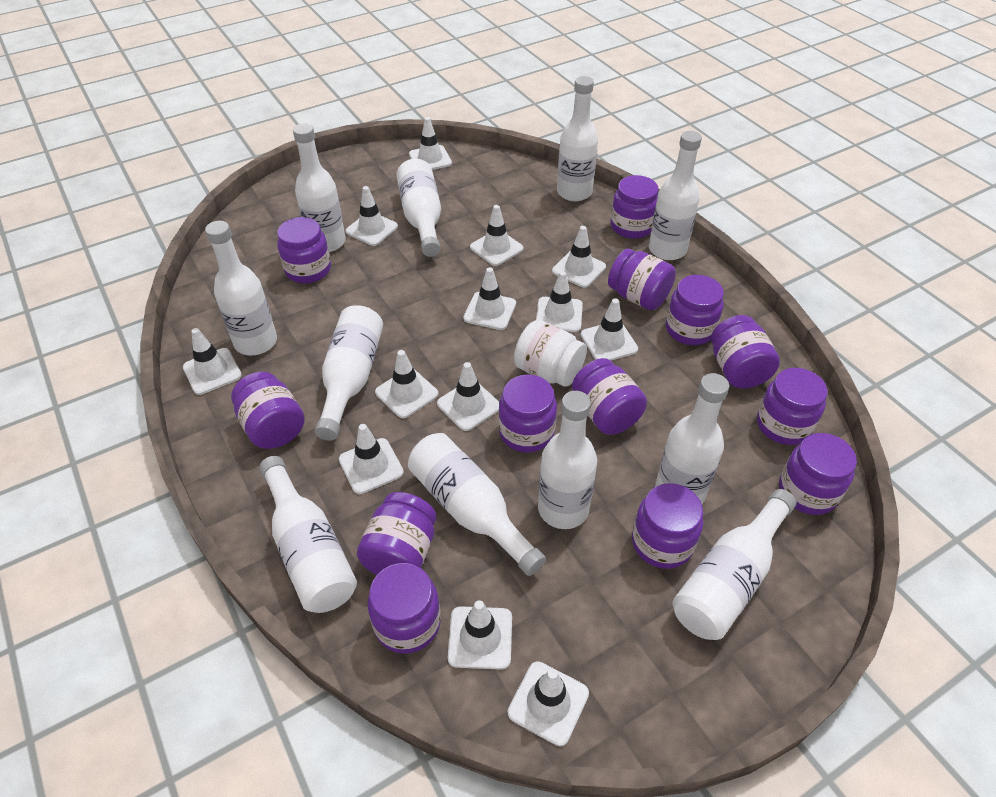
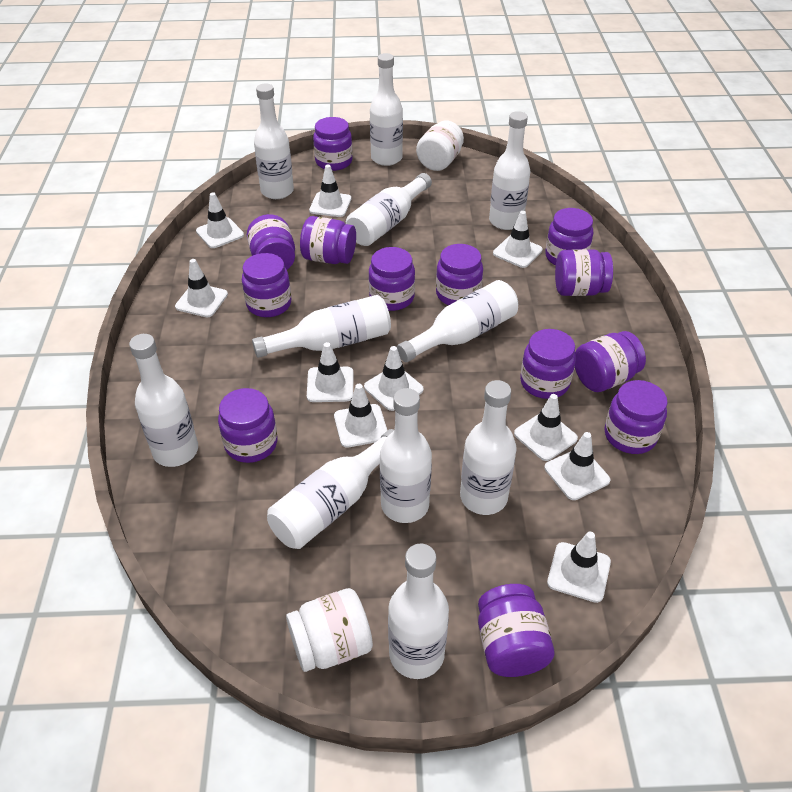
white jar: 1 -> 2
white traffic cone: 13 -> 10

